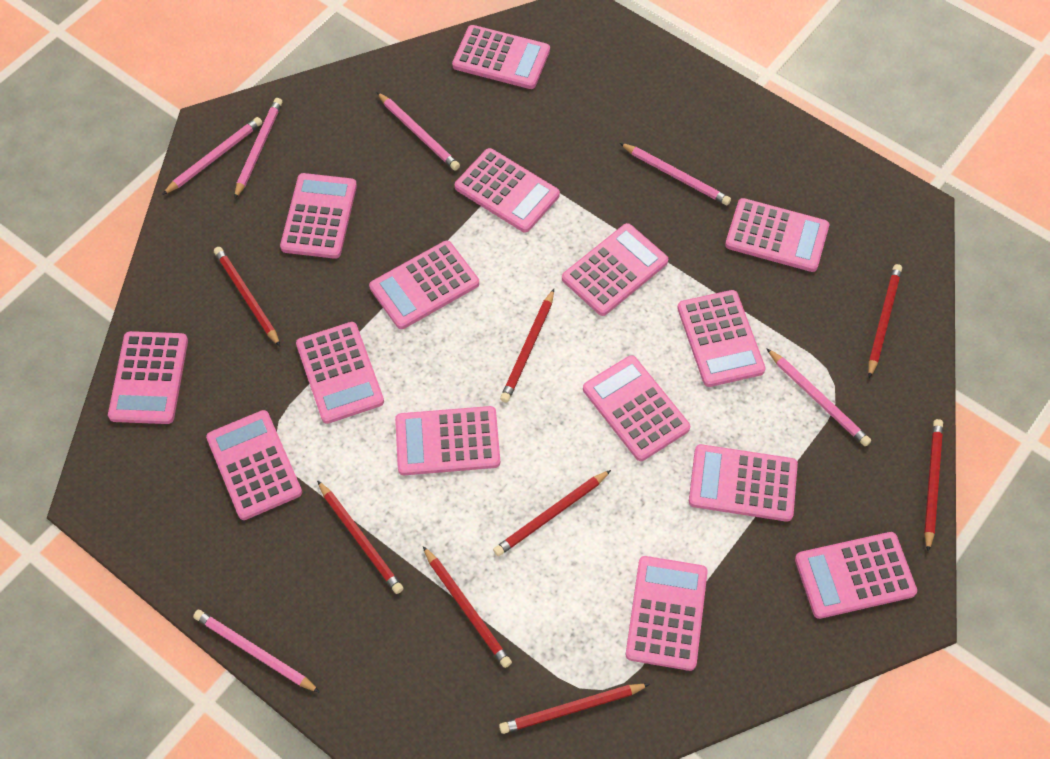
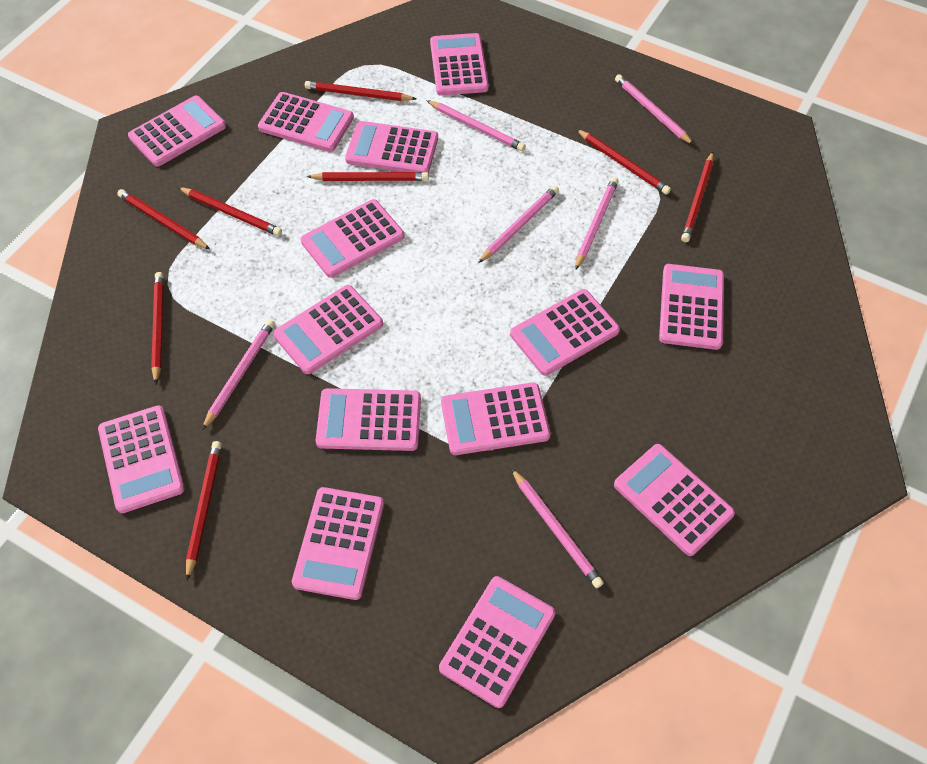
pink calculator: 15 -> 14

